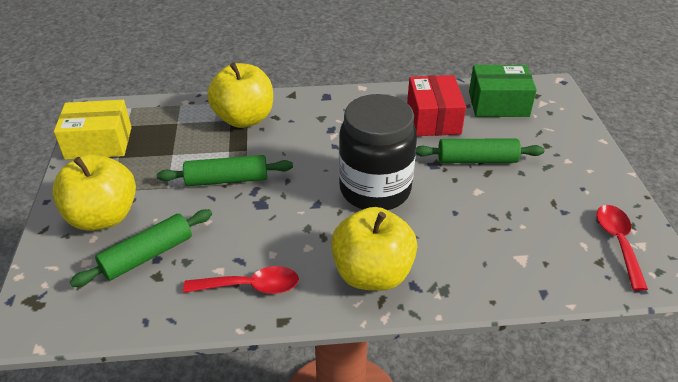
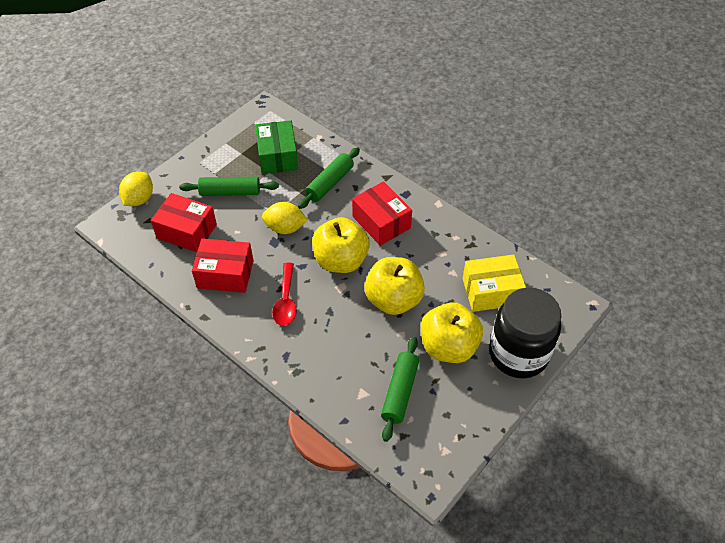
red box: 1 -> 3
red spoon: 2 -> 1
yellow lemon: 0 -> 2

